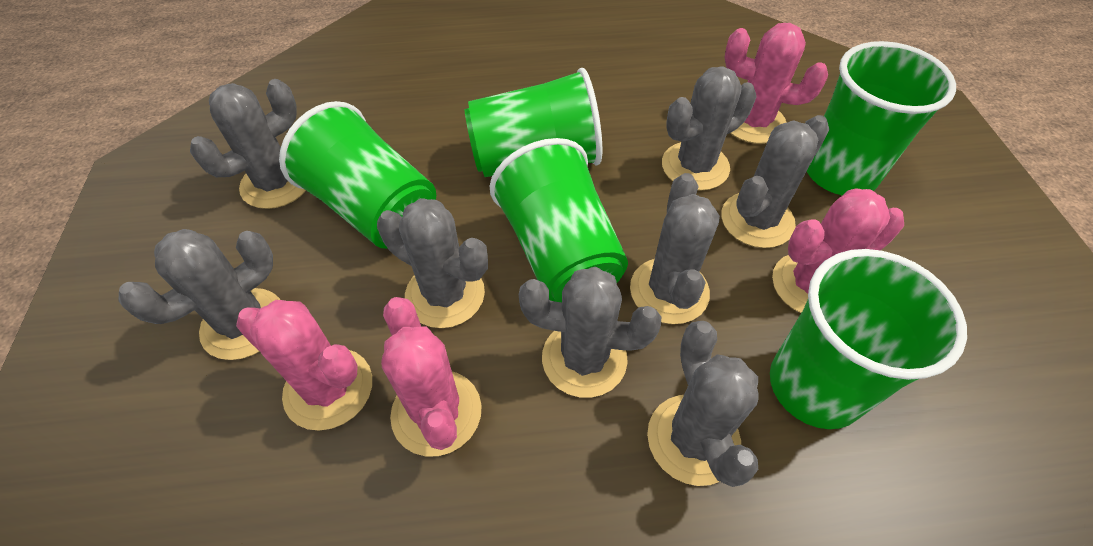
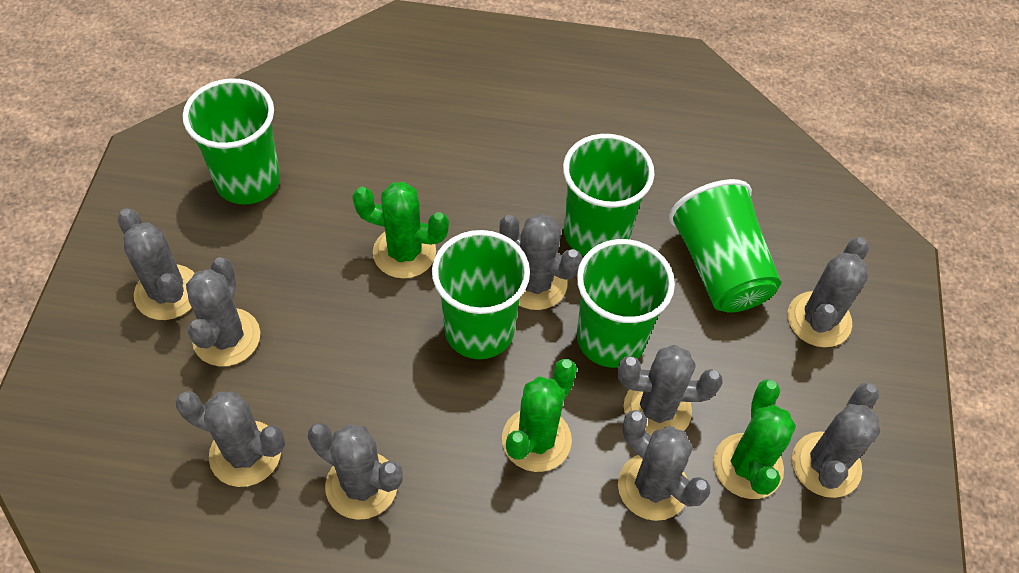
green cactus: 0 -> 3
grey cactus: 8 -> 9
pink cactus: 4 -> 0

